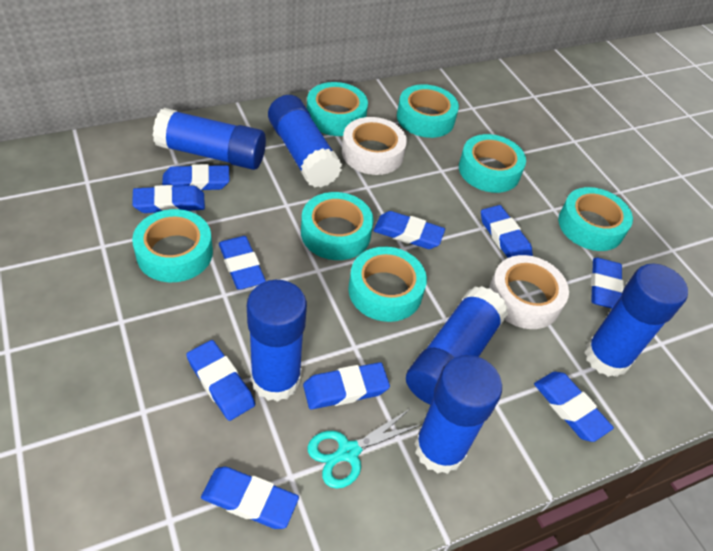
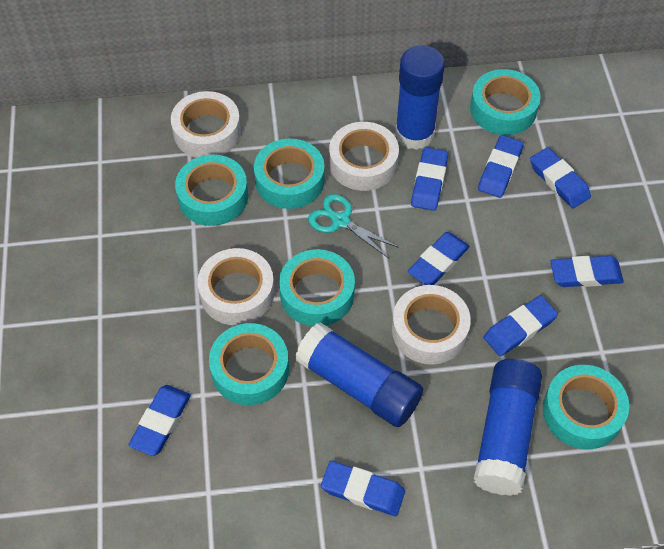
blue eraser: 10 -> 8
blue glue stick: 6 -> 3
turquoise tape: 7 -> 6
white tape: 2 -> 4

